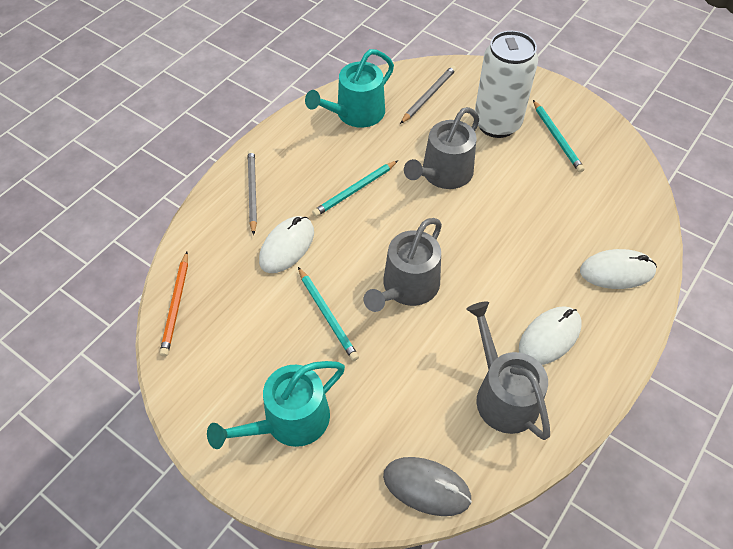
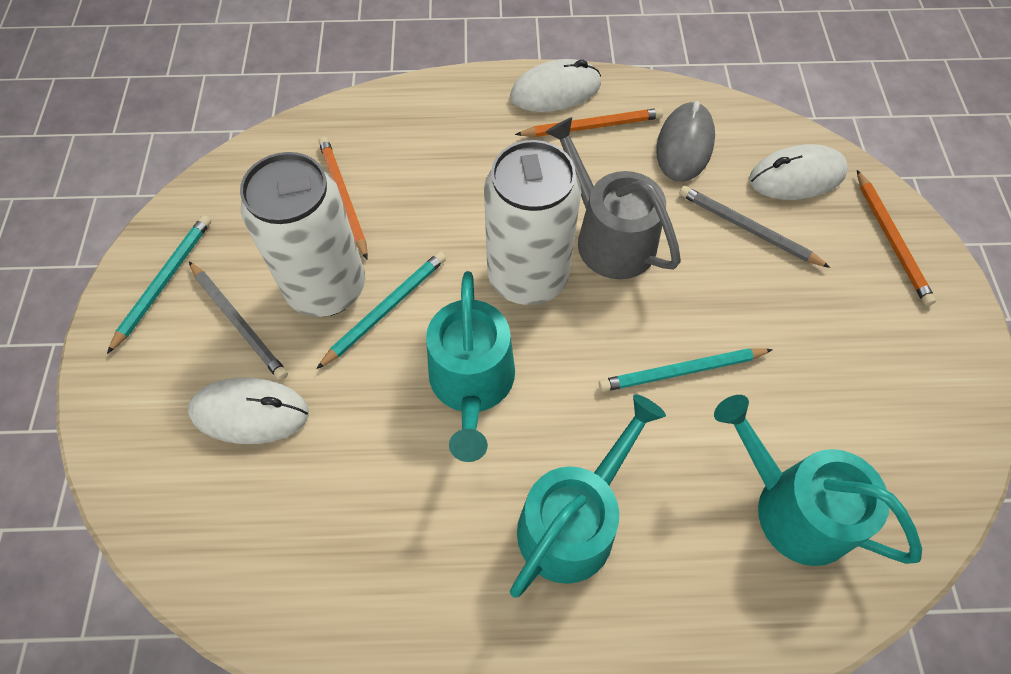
grey watering can: 3 -> 1
orange pencil: 1 -> 3
turquoise watering can: 2 -> 3
white can: 1 -> 2

